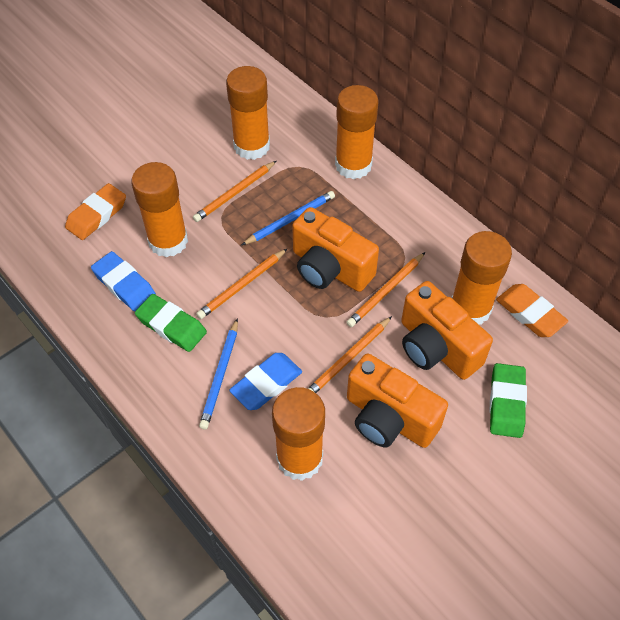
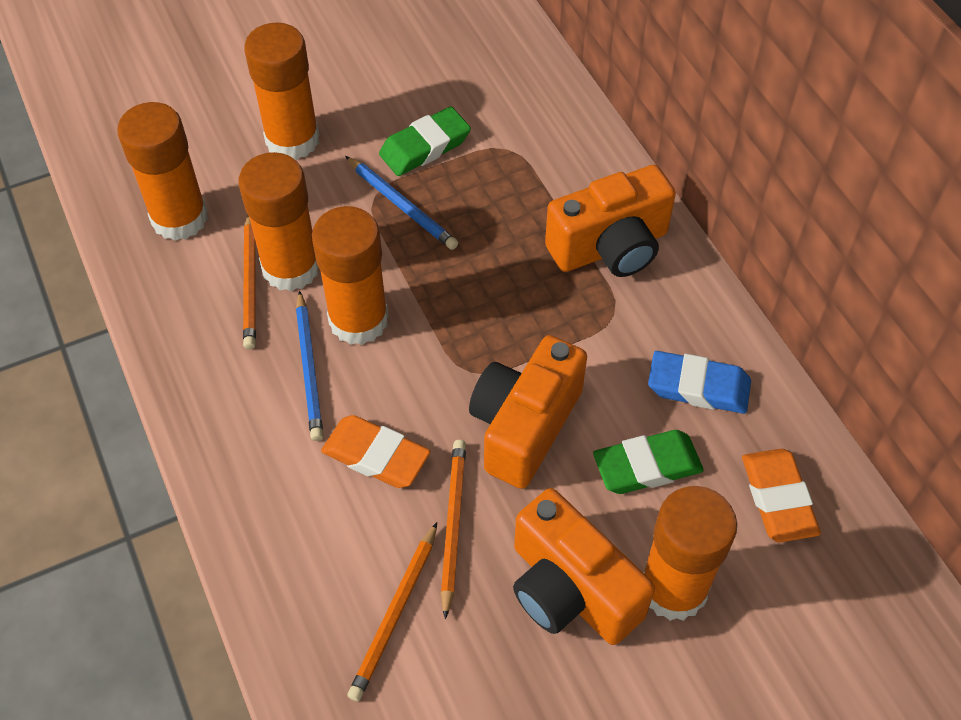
blue eraser: 2 -> 1
orange pencil: 4 -> 3

